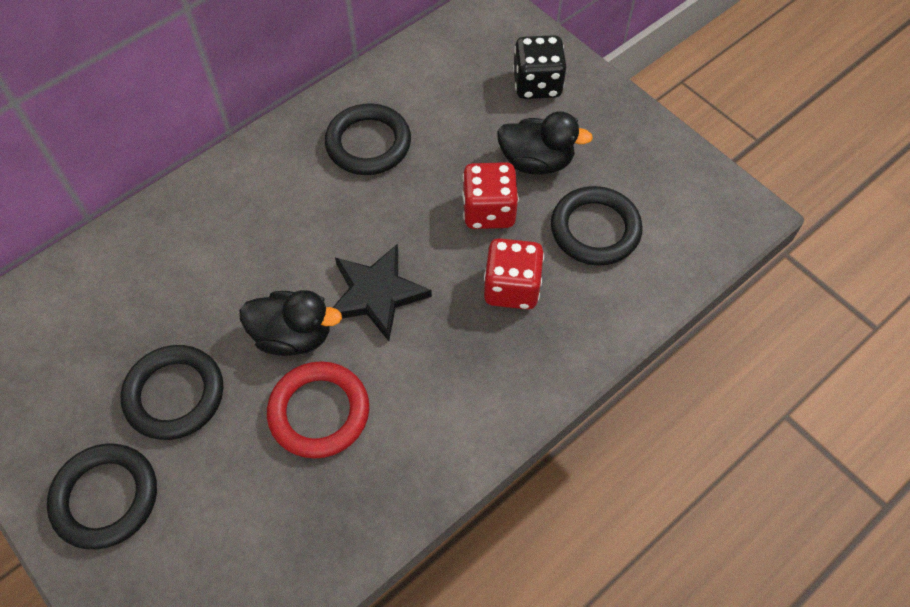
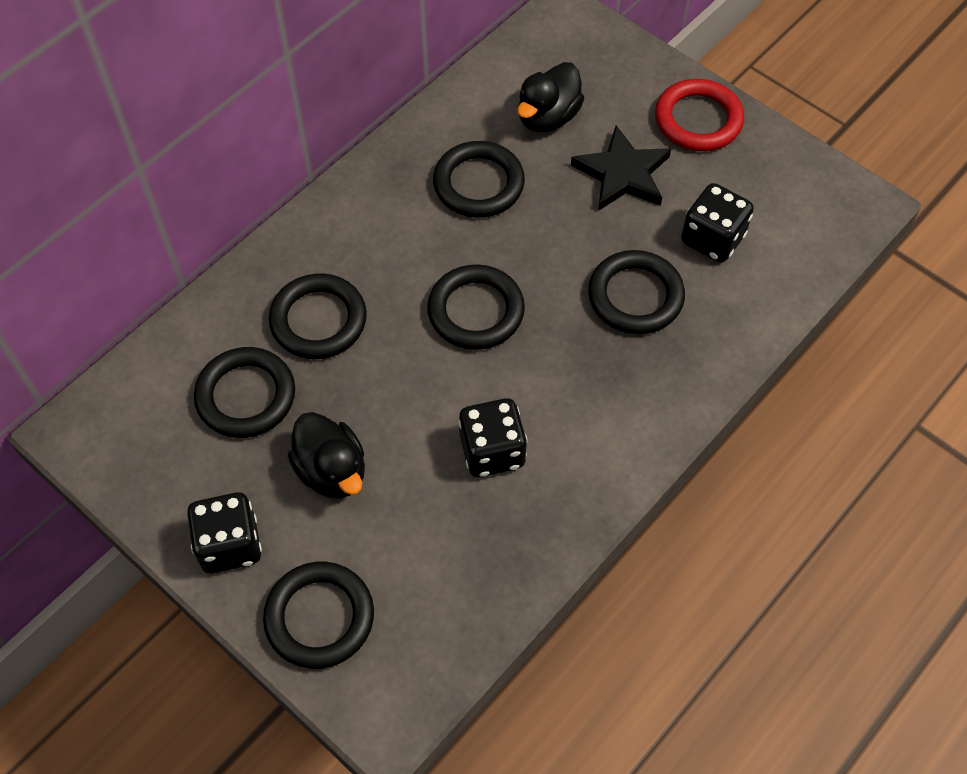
black dice: 1 -> 3
black ring: 4 -> 6
red dice: 2 -> 0

